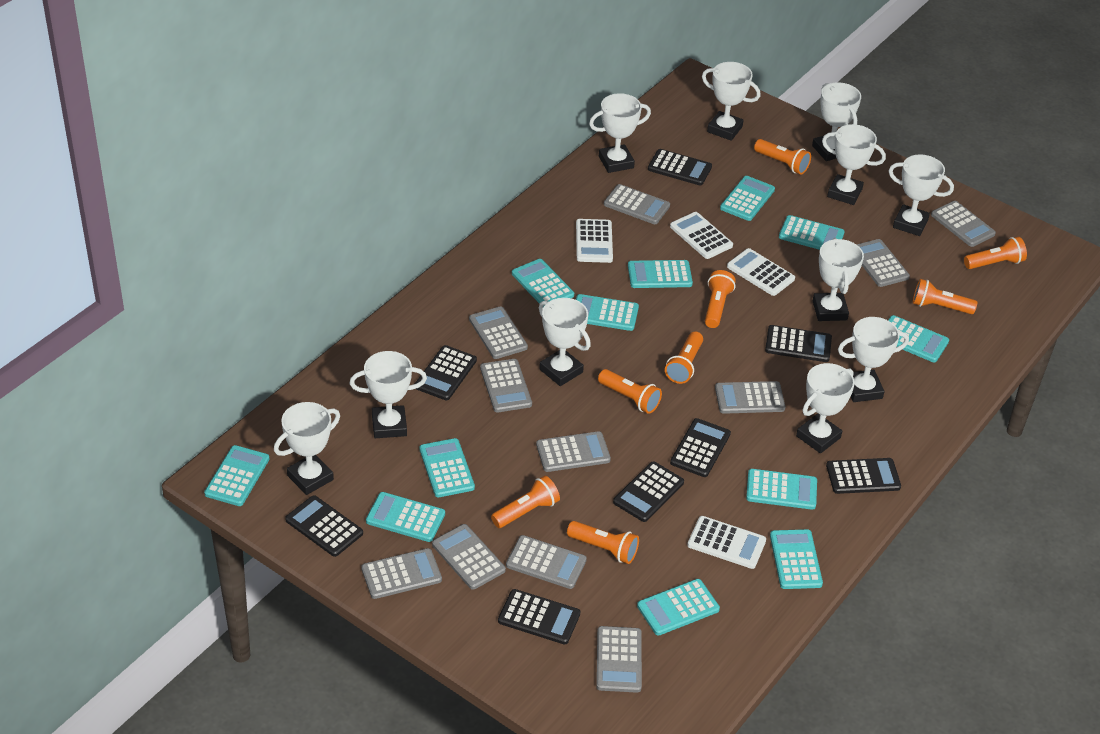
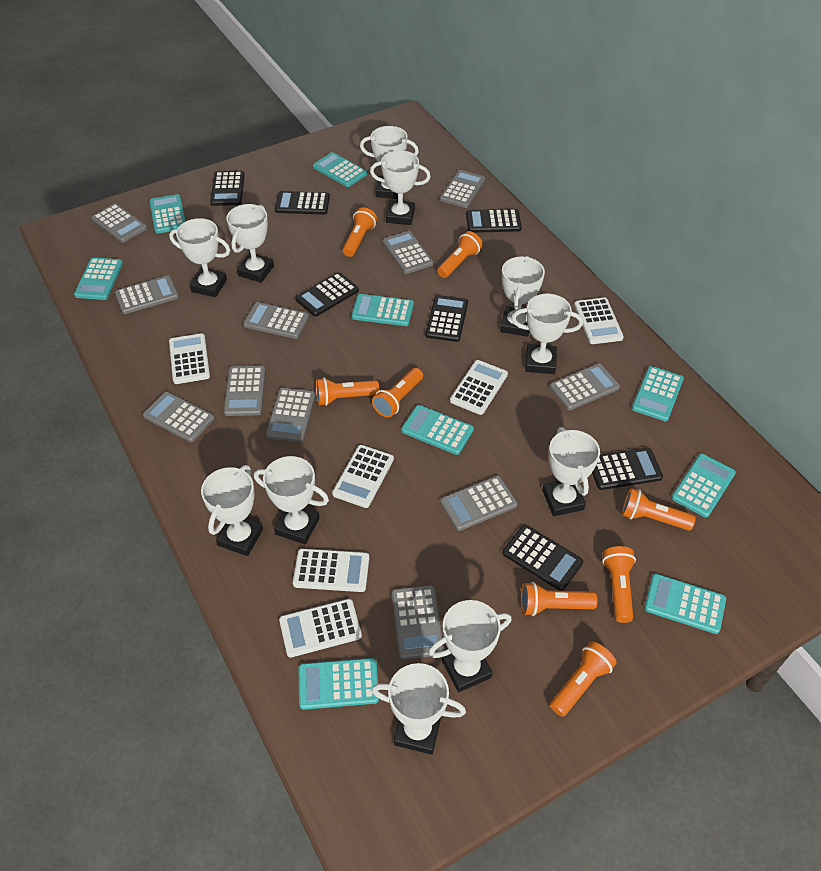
black calculator: 8 -> 7
turquoise calculator: 12 -> 9
white calculator: 4 -> 6

